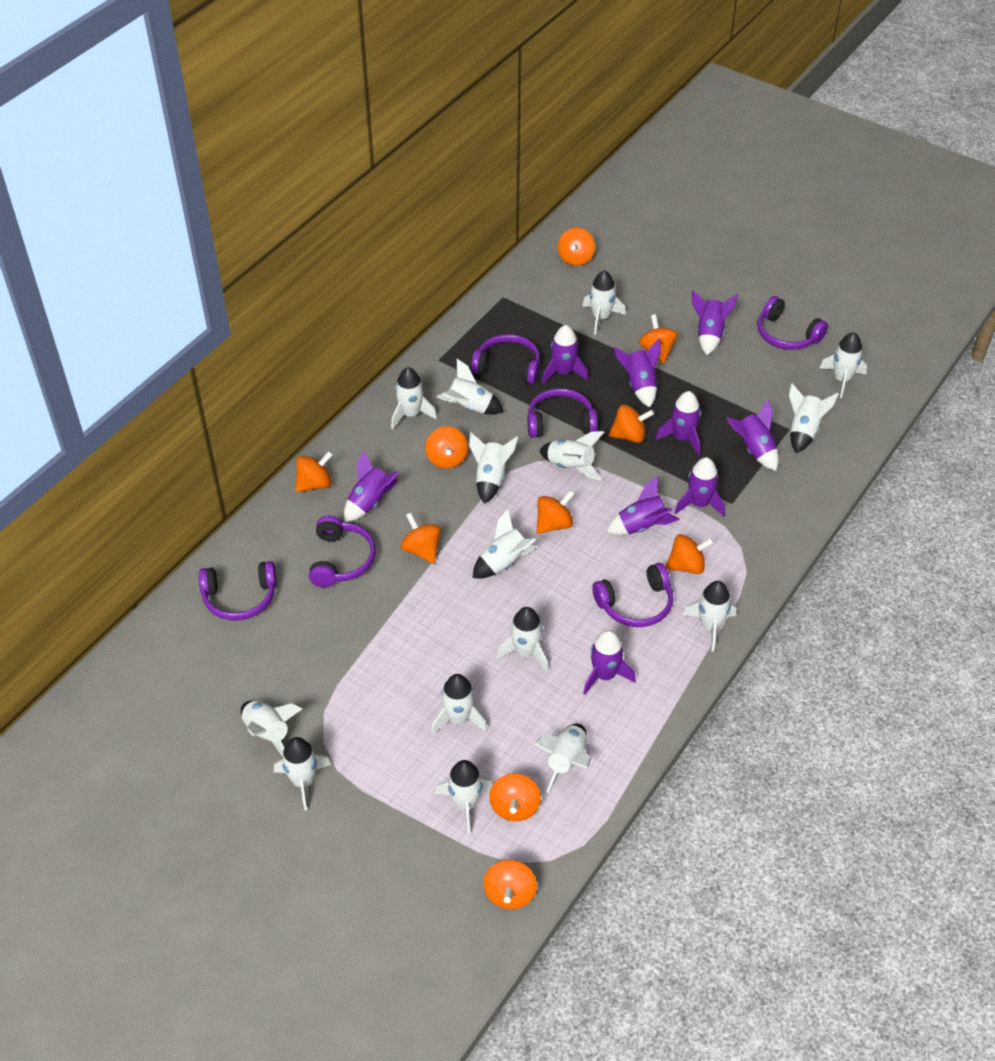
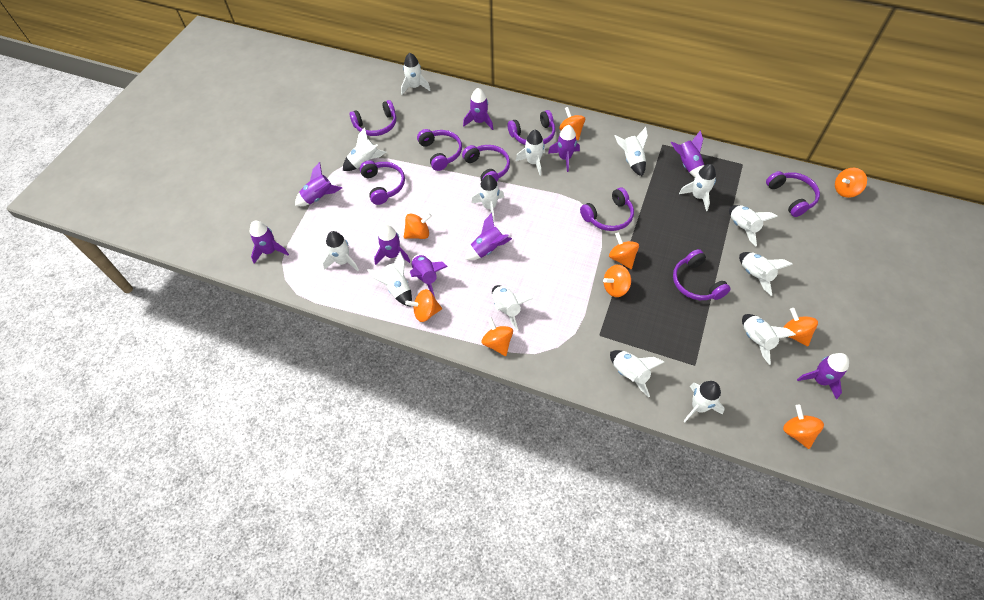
orange spinning top: 10 -> 9
purple headphones: 6 -> 8
white rocket: 15 -> 14

